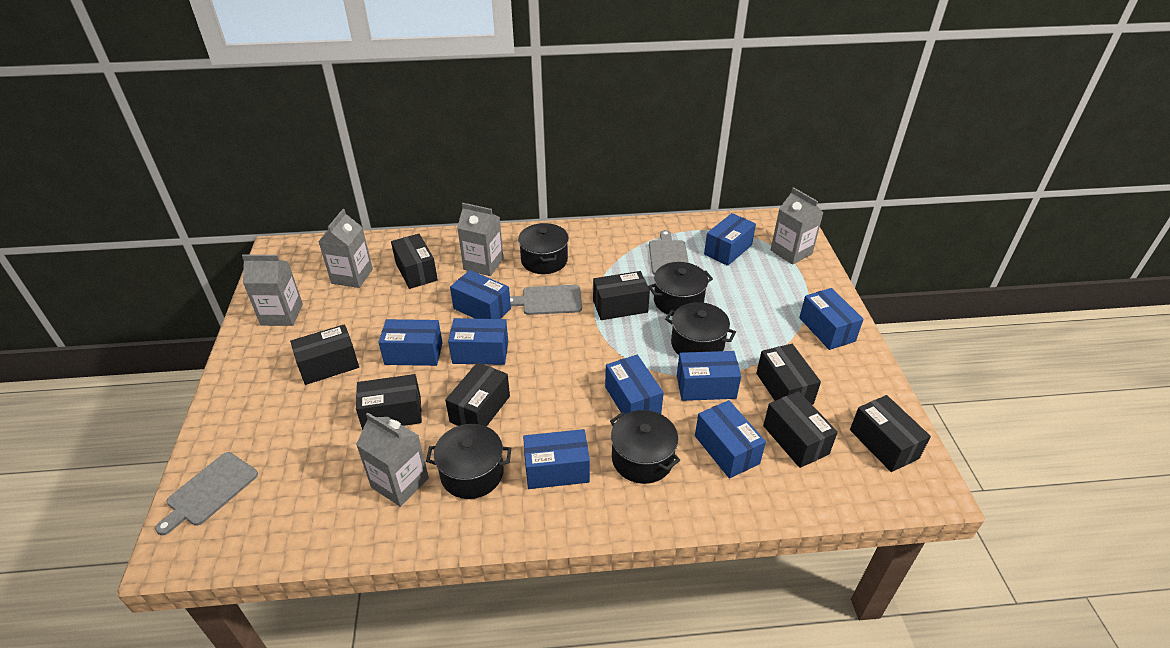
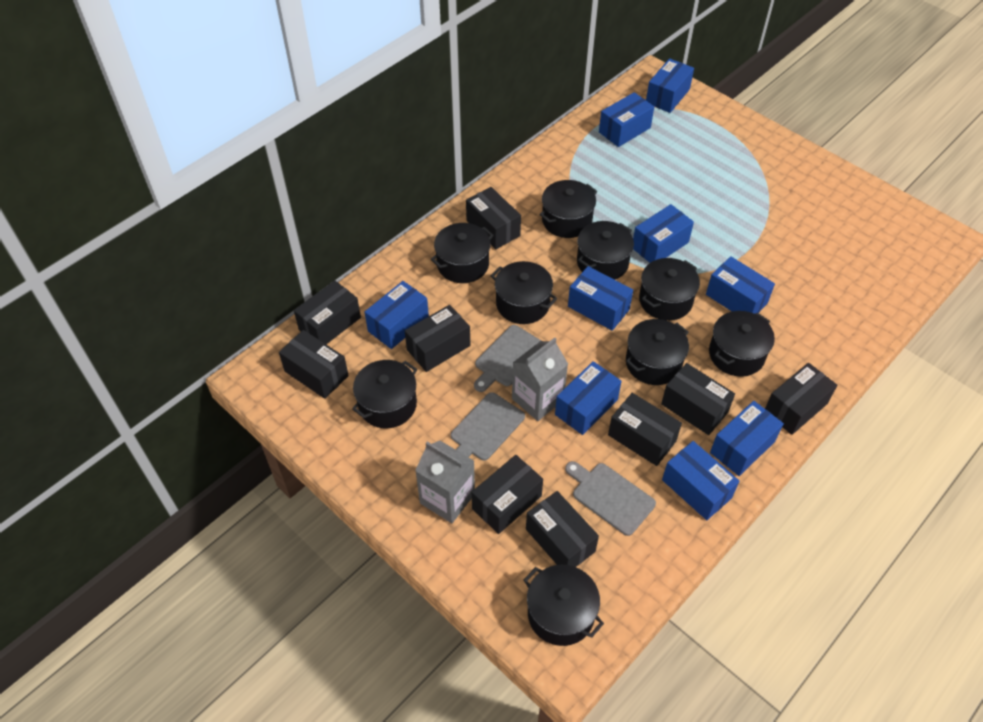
black box: 8 -> 9
black pot: 5 -> 9
grey carton: 5 -> 2

